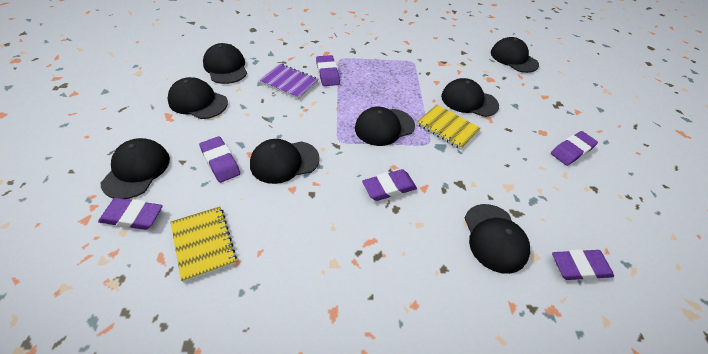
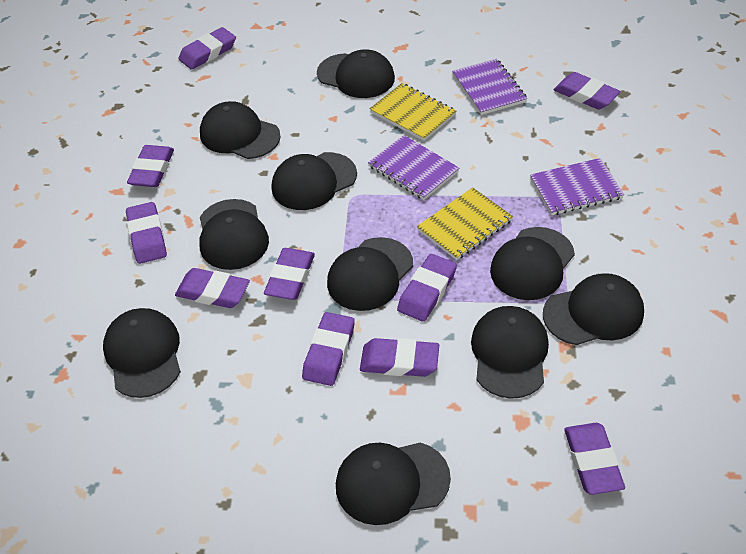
black cap: 8 -> 10
purple eraser: 6 -> 10
purple notebook: 1 -> 3

